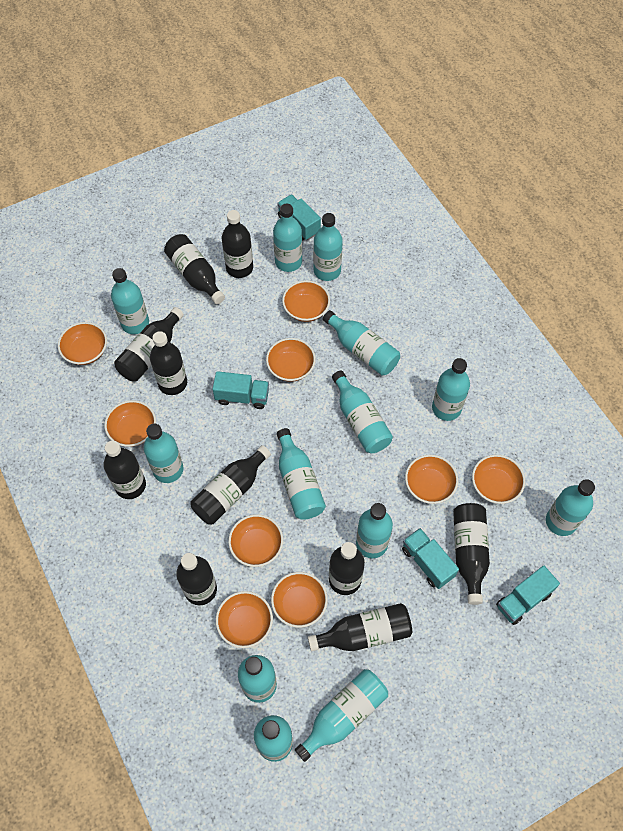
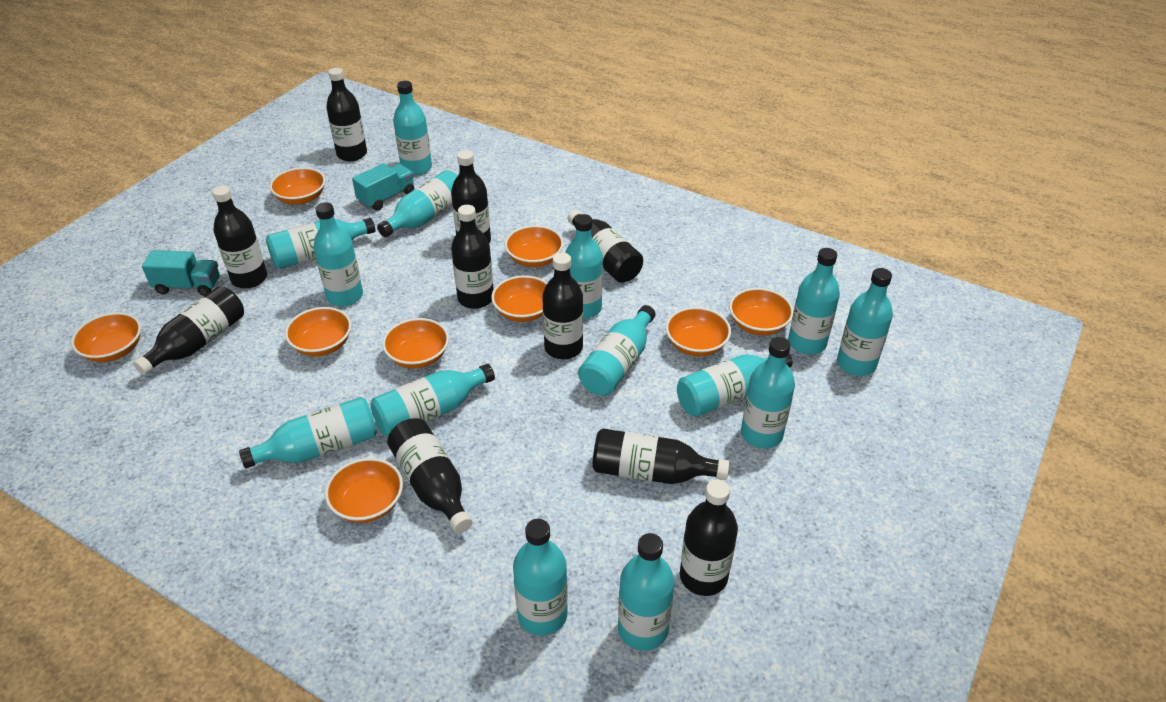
turquoise bottle: 13 -> 14
turquoise truck: 4 -> 2

